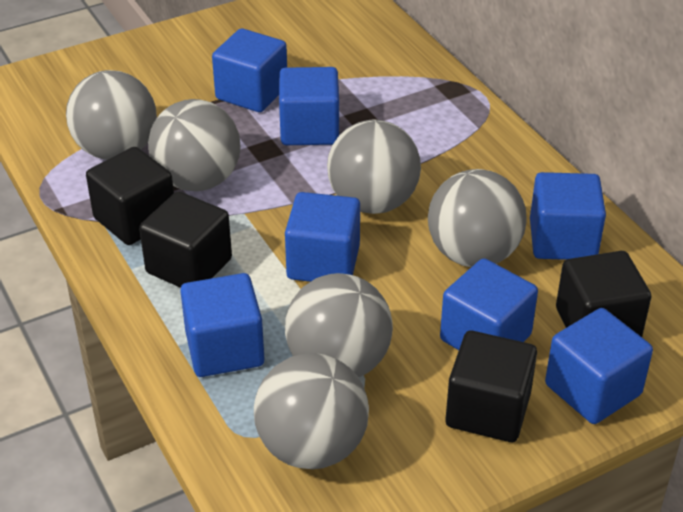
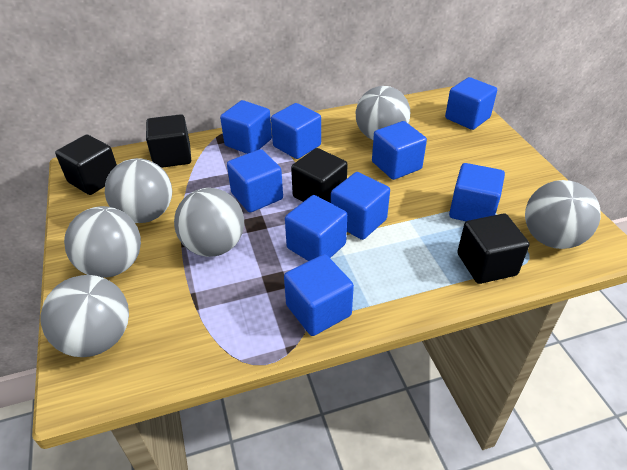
blue cube: 7 -> 9

